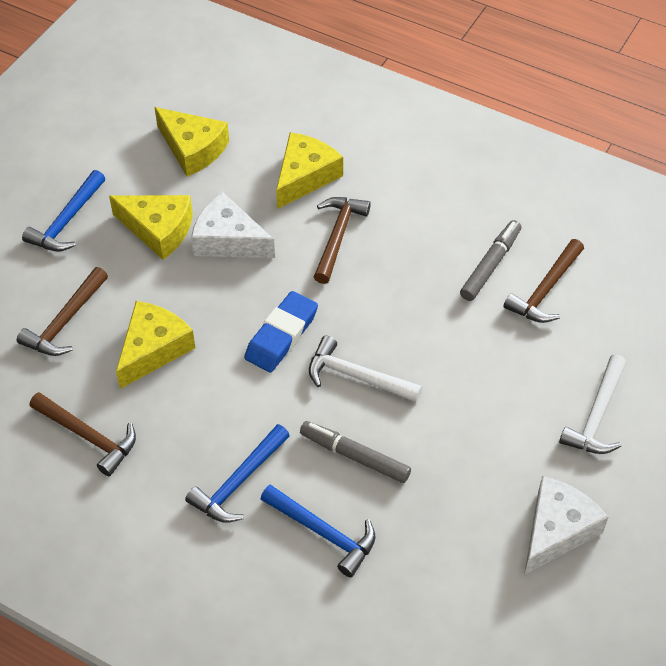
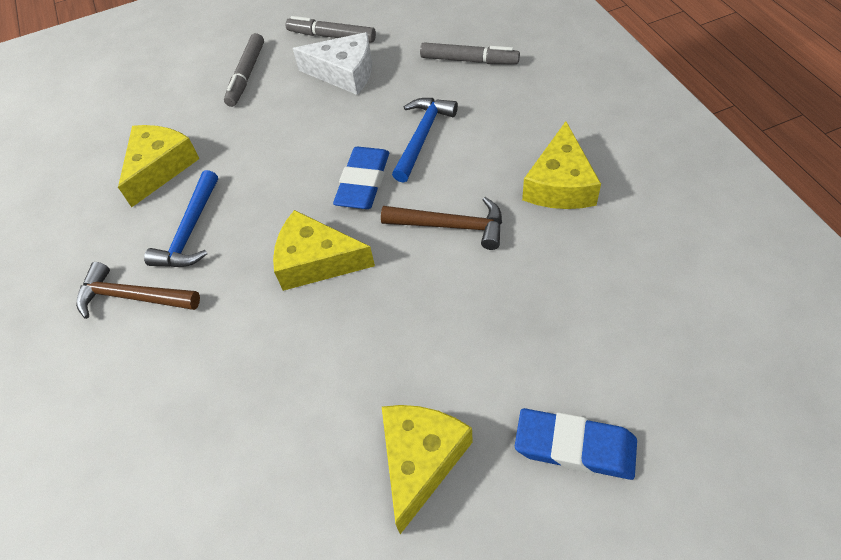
blue eraser: 1 -> 2
blue hammer: 3 -> 2
brown hammer: 4 -> 2
grey marker: 2 -> 3
white cheese: 2 -> 1
white hammer: 2 -> 0

